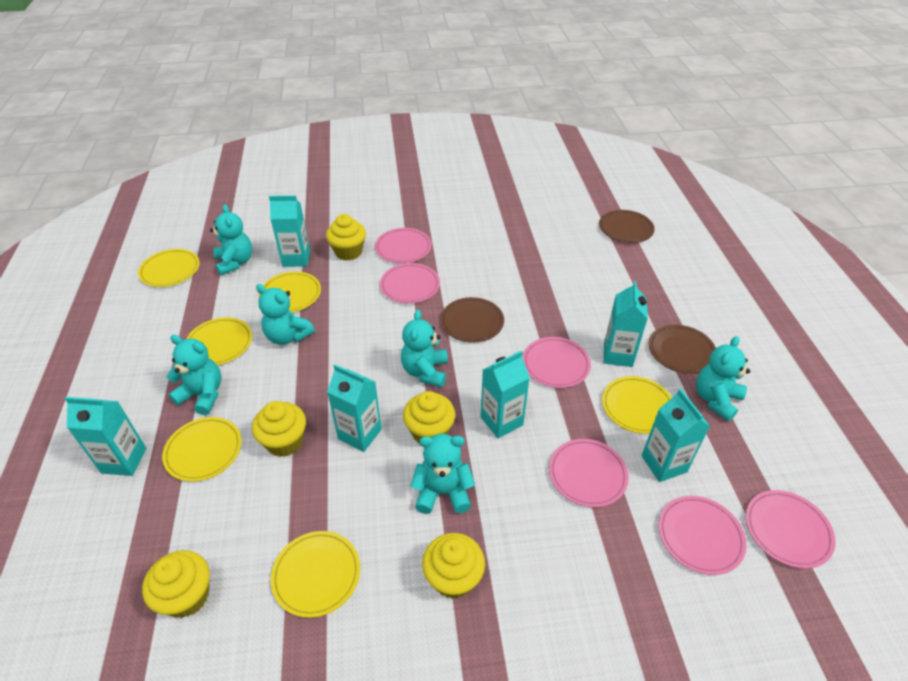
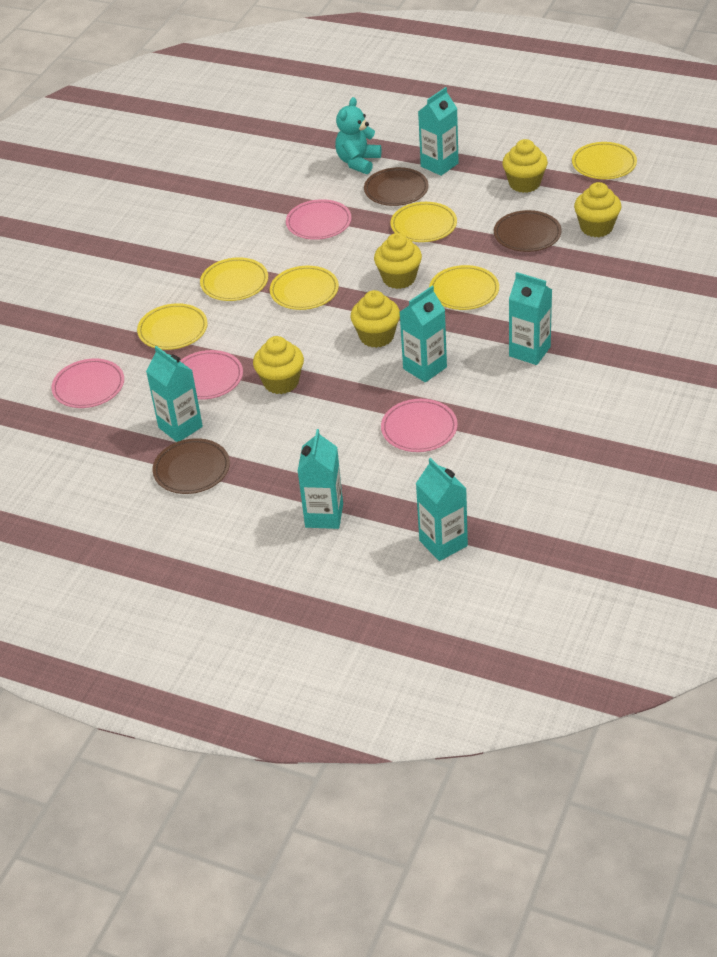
pink plate: 6 -> 4
turquoise teddy bear: 6 -> 1

